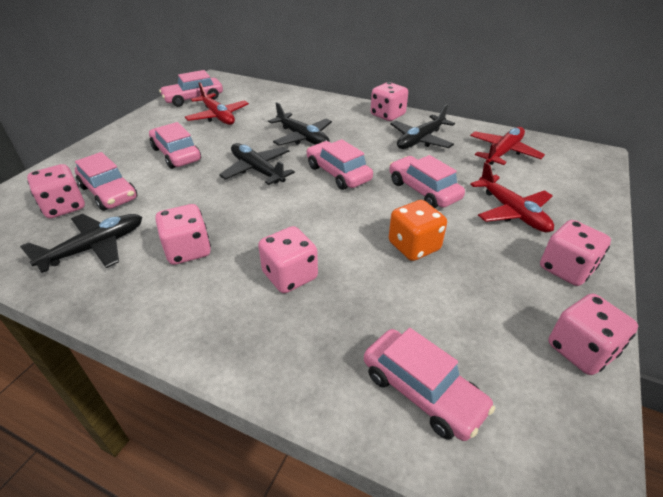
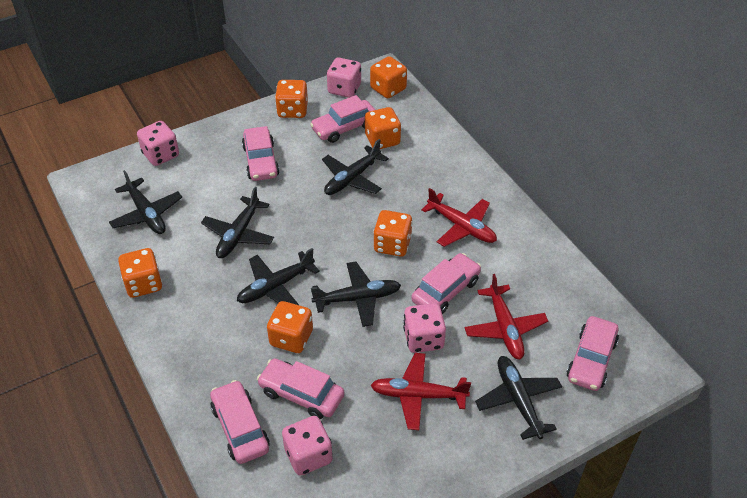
black plane: 4 -> 6
orange dice: 1 -> 6
pink dice: 6 -> 4

